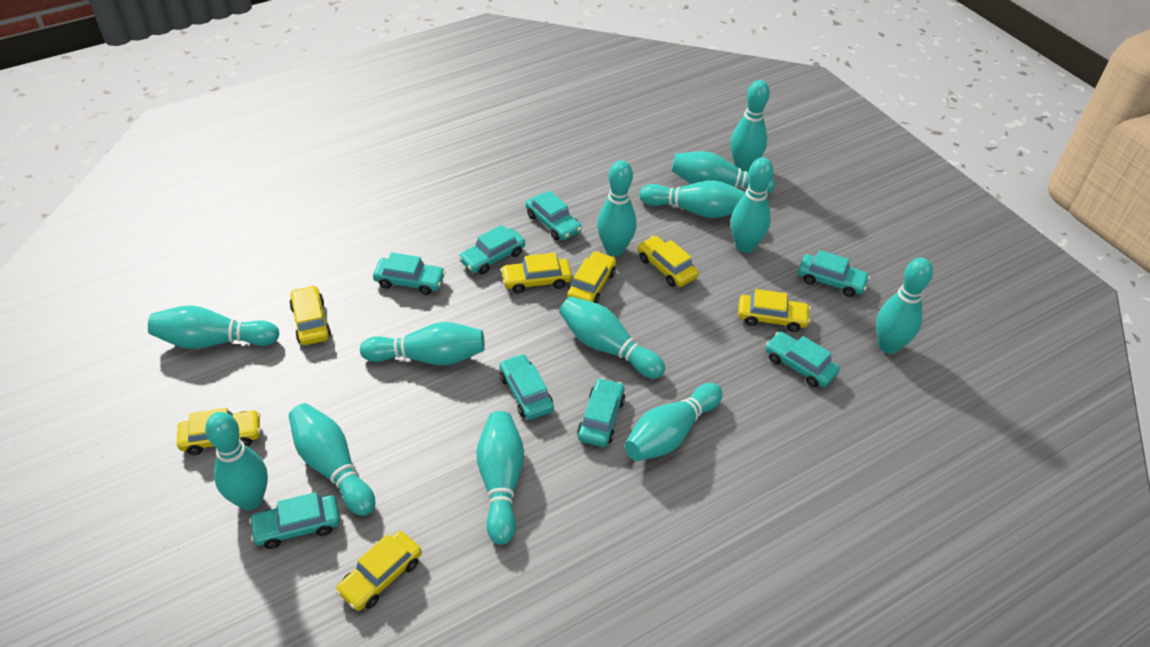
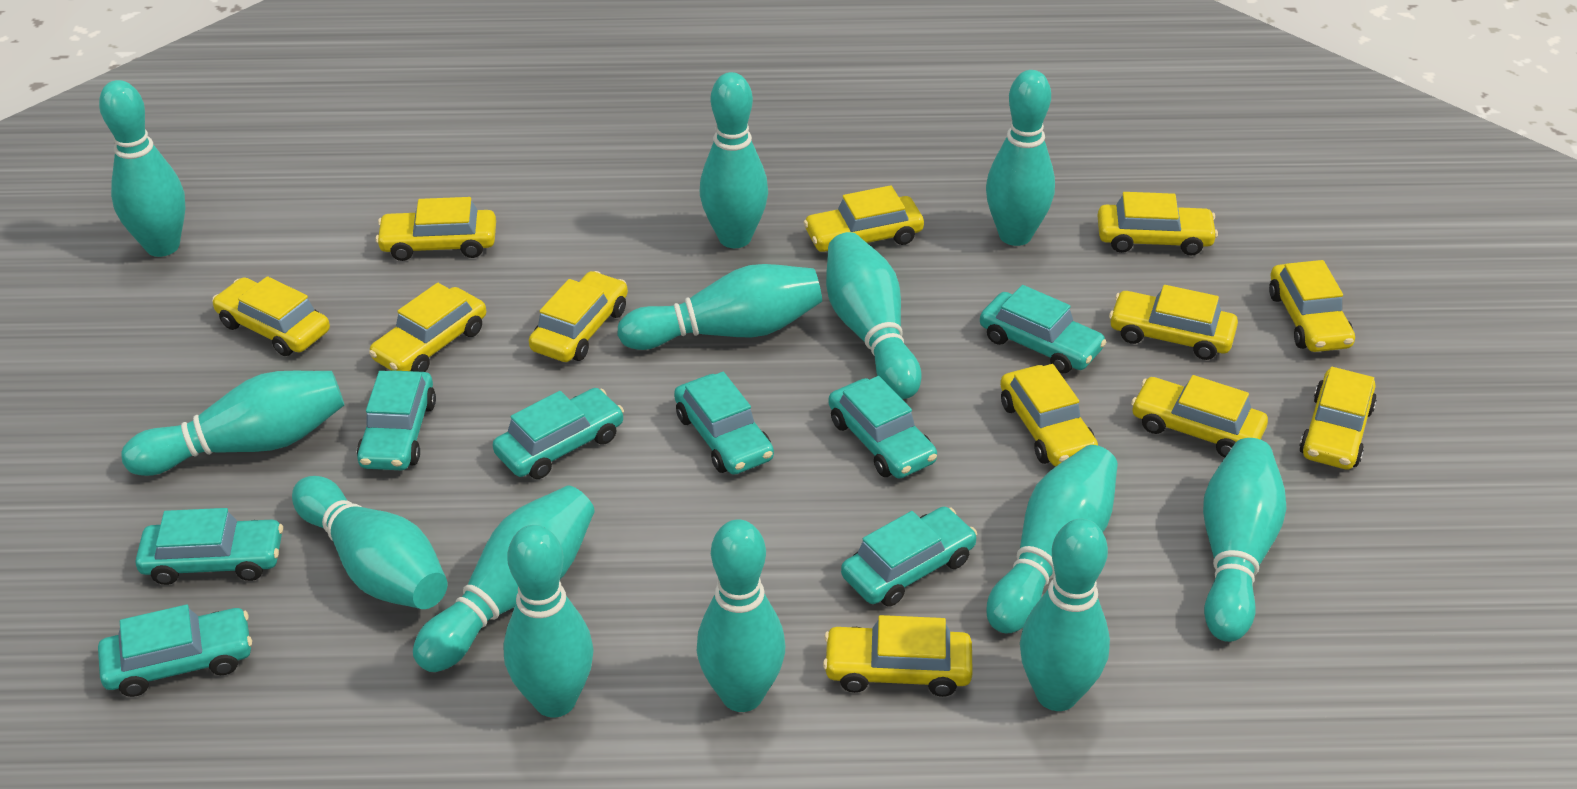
yellow car: 7 -> 12

